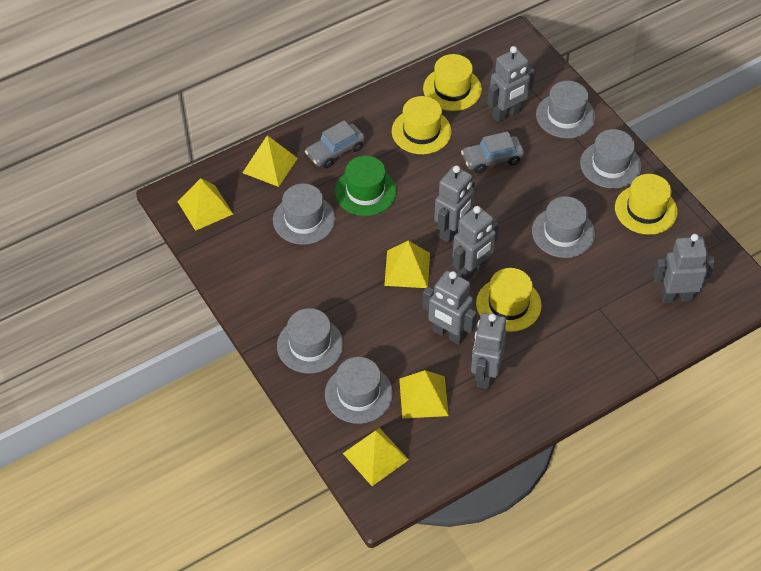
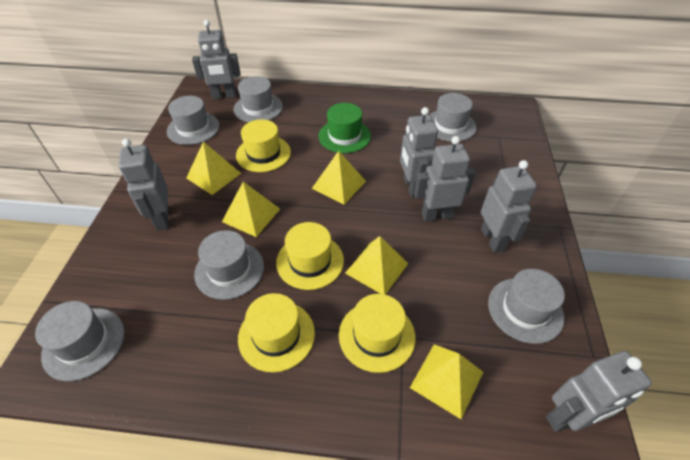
grey car: 2 -> 0

